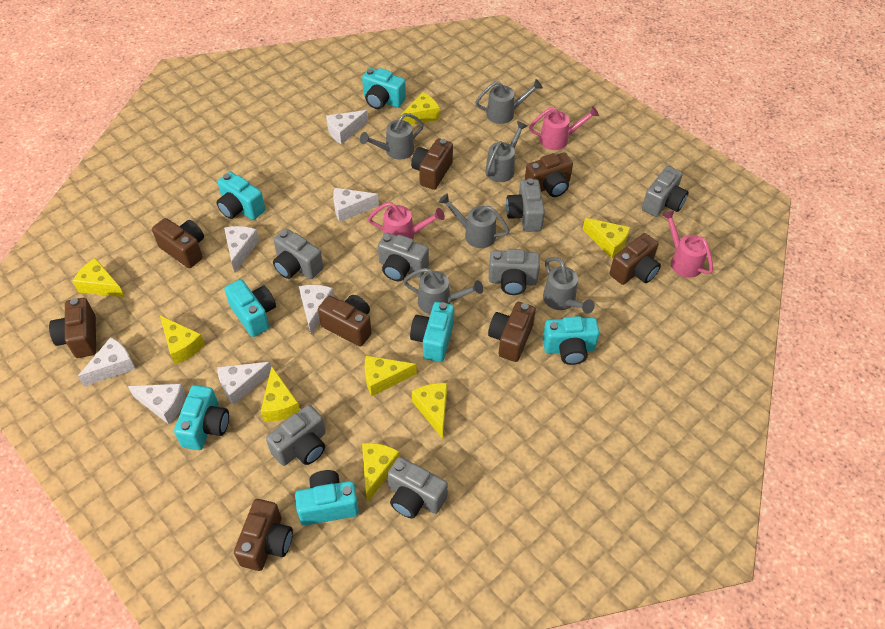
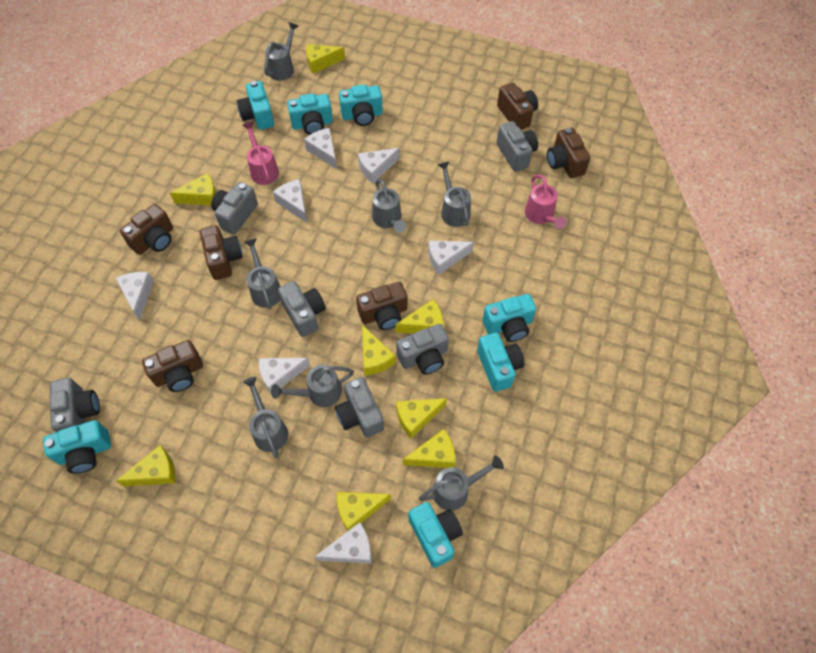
brown camera: 8 -> 6
grey camera: 7 -> 6
grey watering can: 6 -> 7
pink watering can: 3 -> 2

